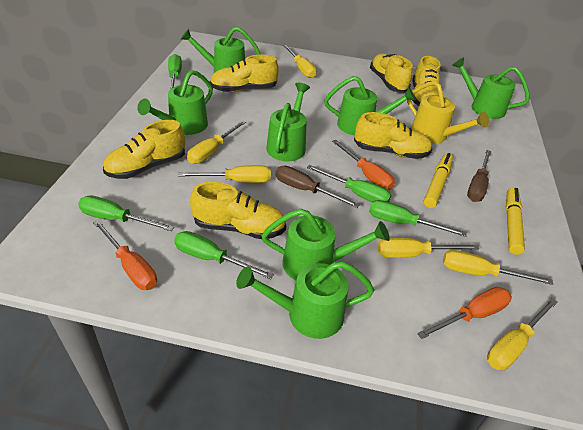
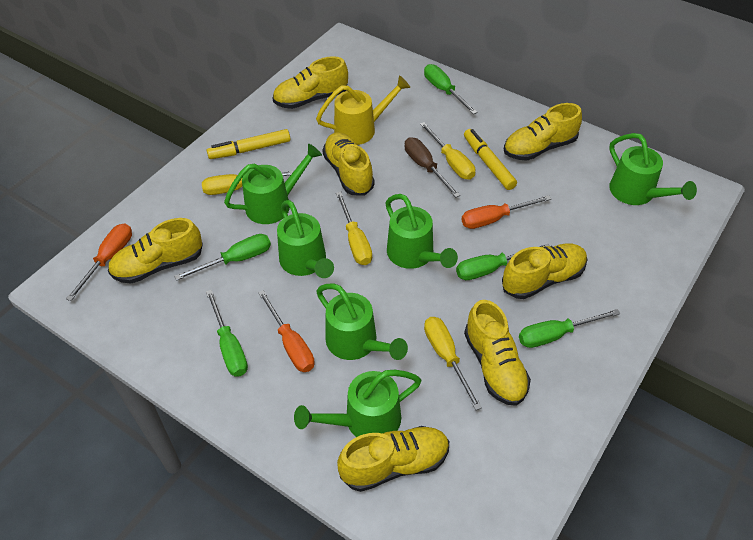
brown screwdriver: 2 -> 1
green watering can: 7 -> 6
yellow screwdriver: 6 -> 4
yellow shoe: 6 -> 7

